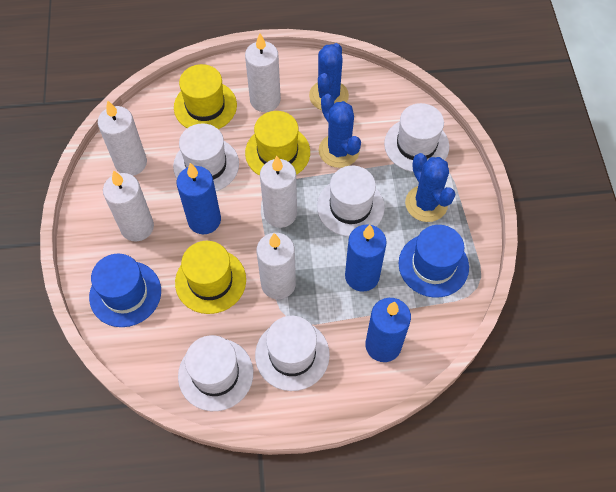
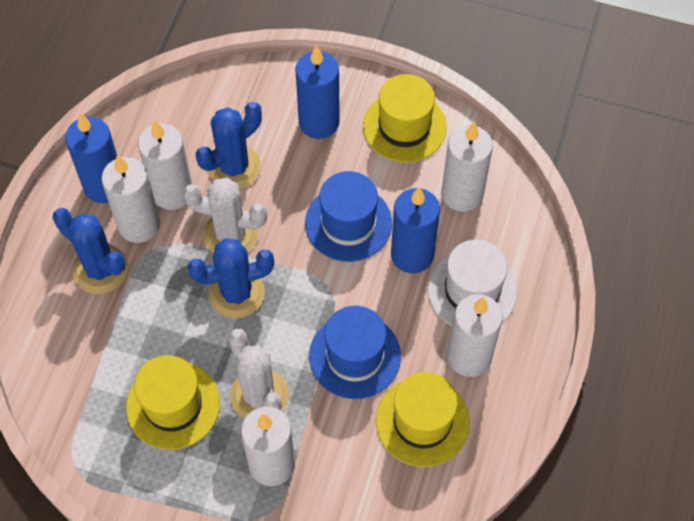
white cactus: 0 -> 2
white hat: 5 -> 1

